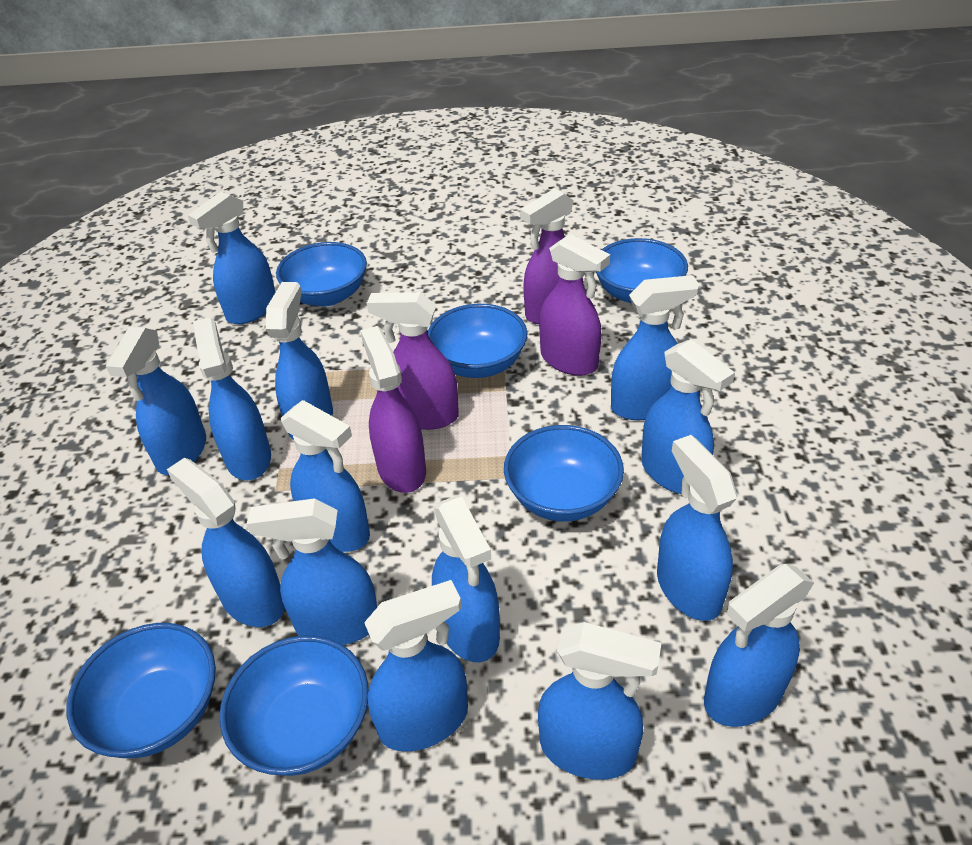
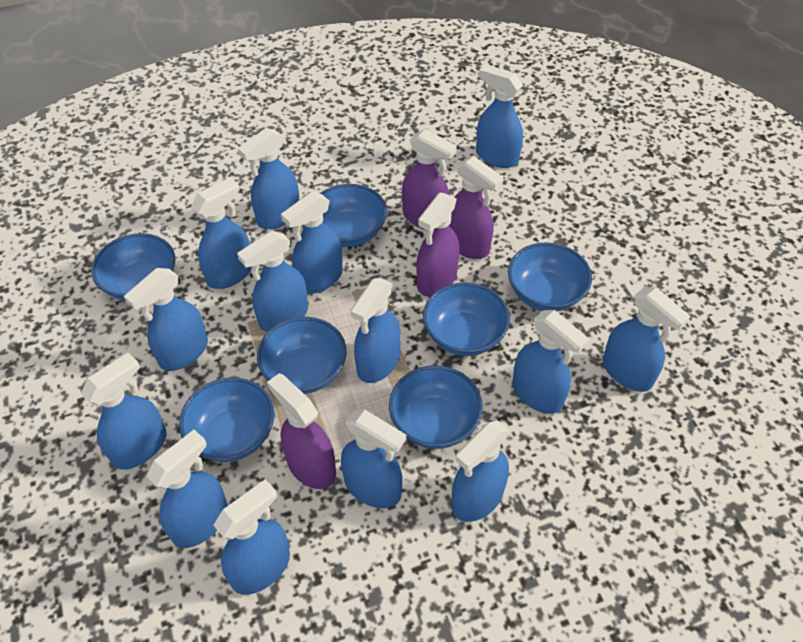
blue bowl: 6 -> 7

